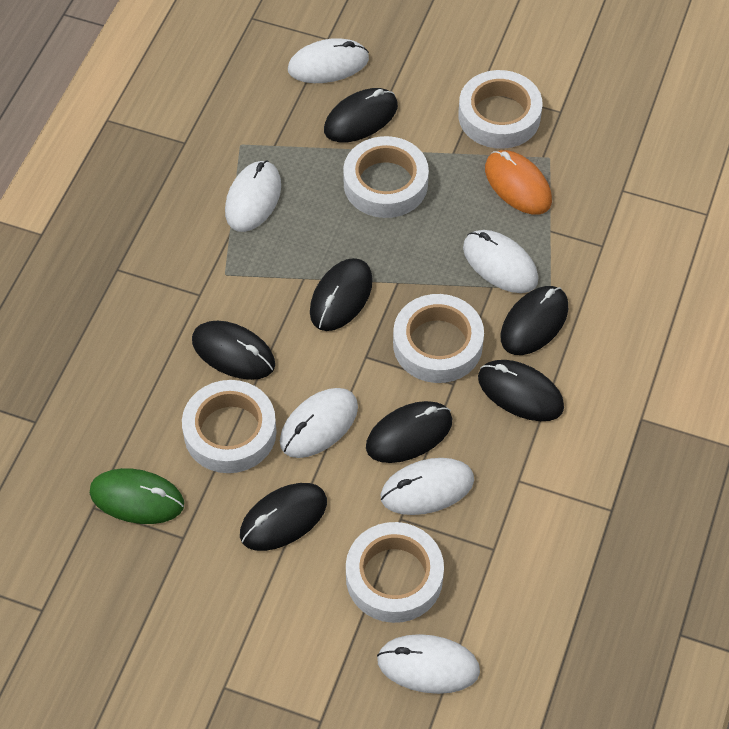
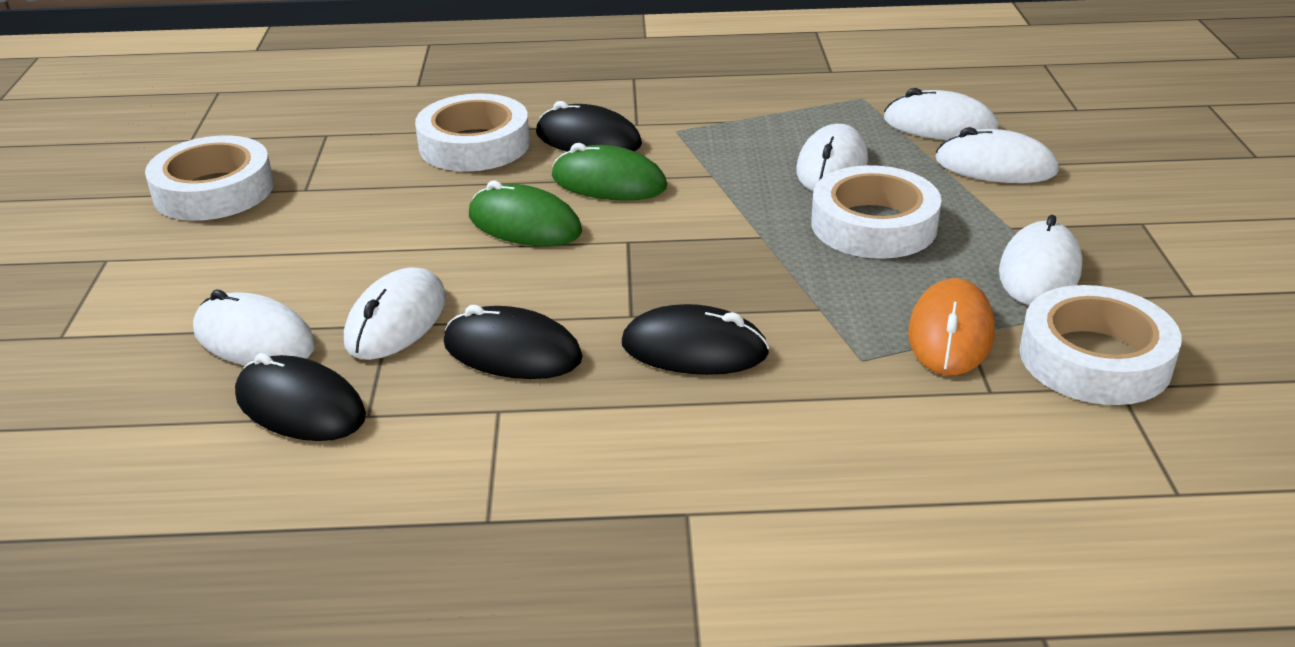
black mouse: 7 -> 4
green mouse: 1 -> 2
white tape: 5 -> 4

